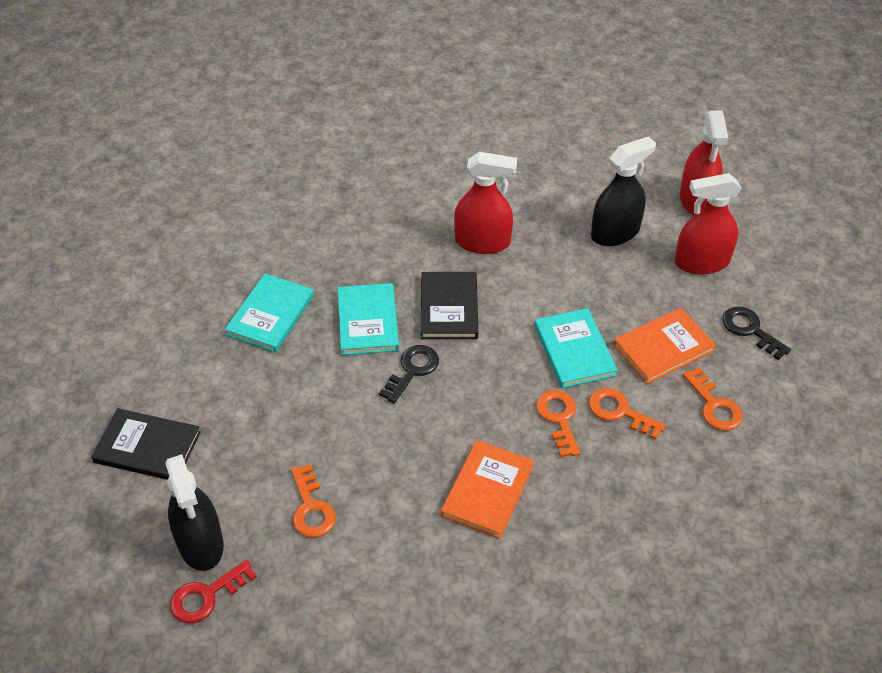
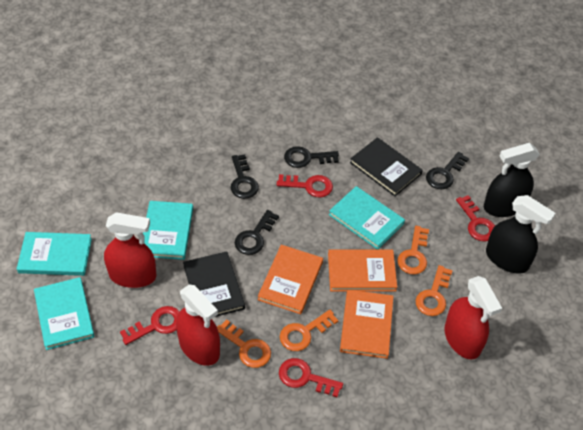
black key: 2 -> 4
orange book: 2 -> 3
red key: 1 -> 4
turquoise book: 3 -> 4

